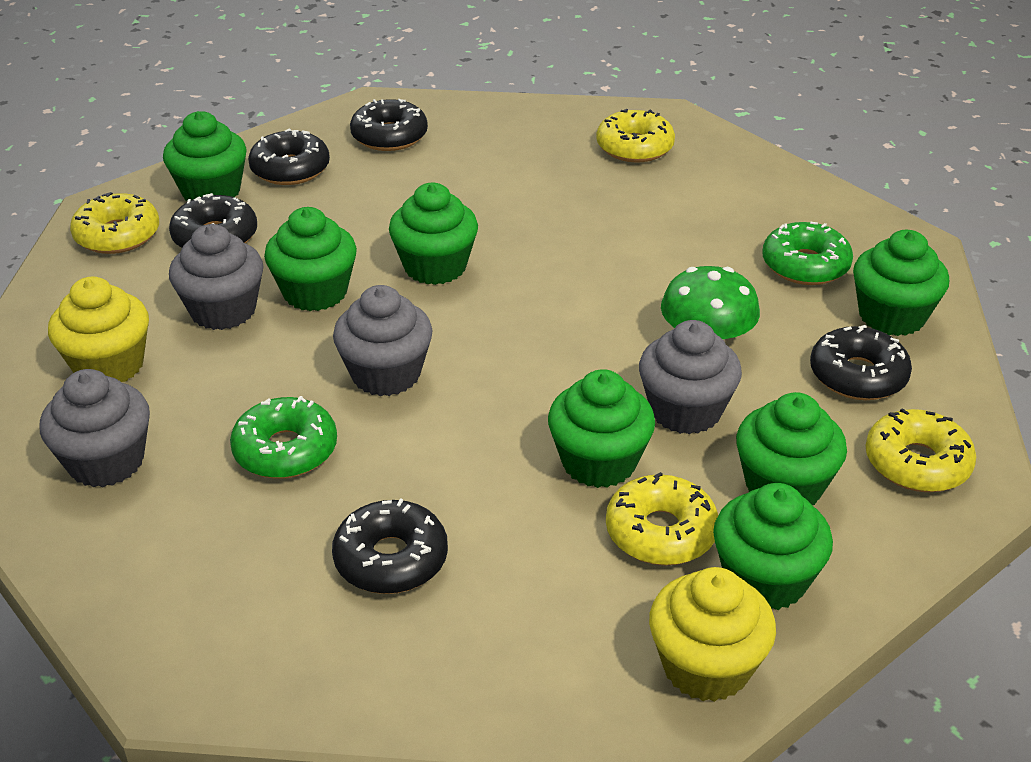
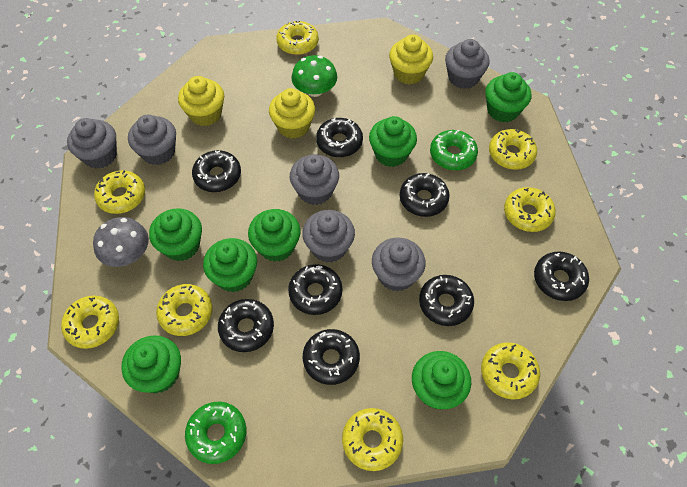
black donut: 5 -> 8
grey cupcake: 4 -> 6
grey mushroom: 0 -> 1
yellow cupcake: 2 -> 3
yellow donut: 4 -> 8

